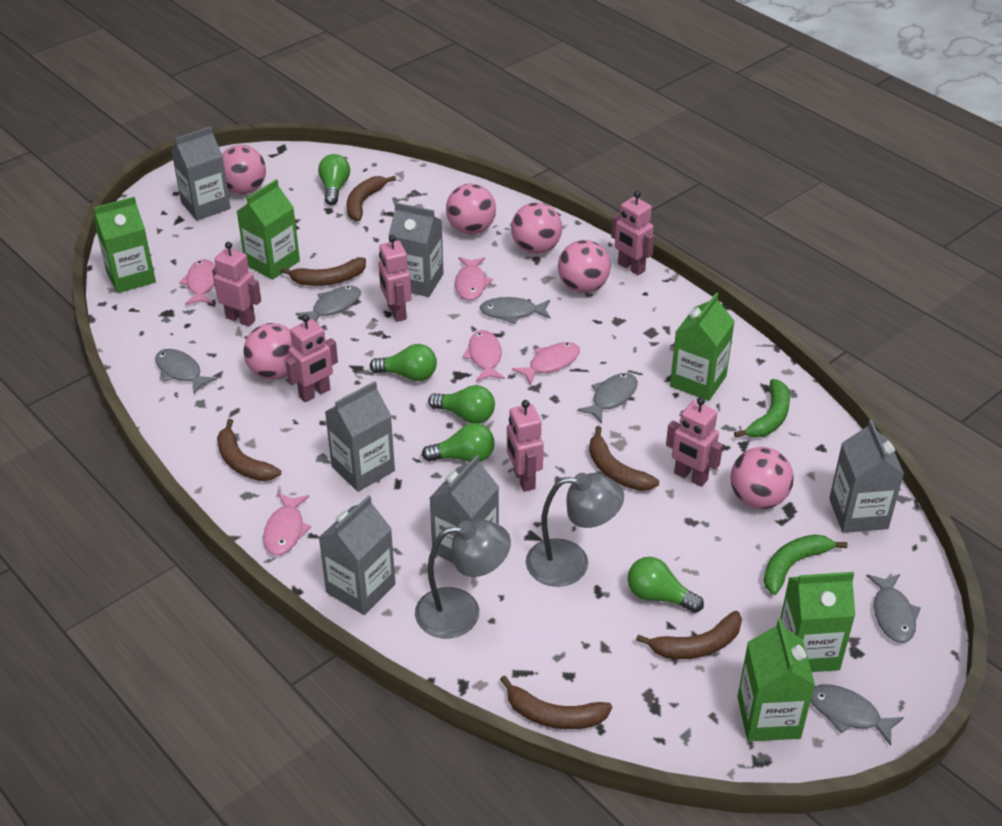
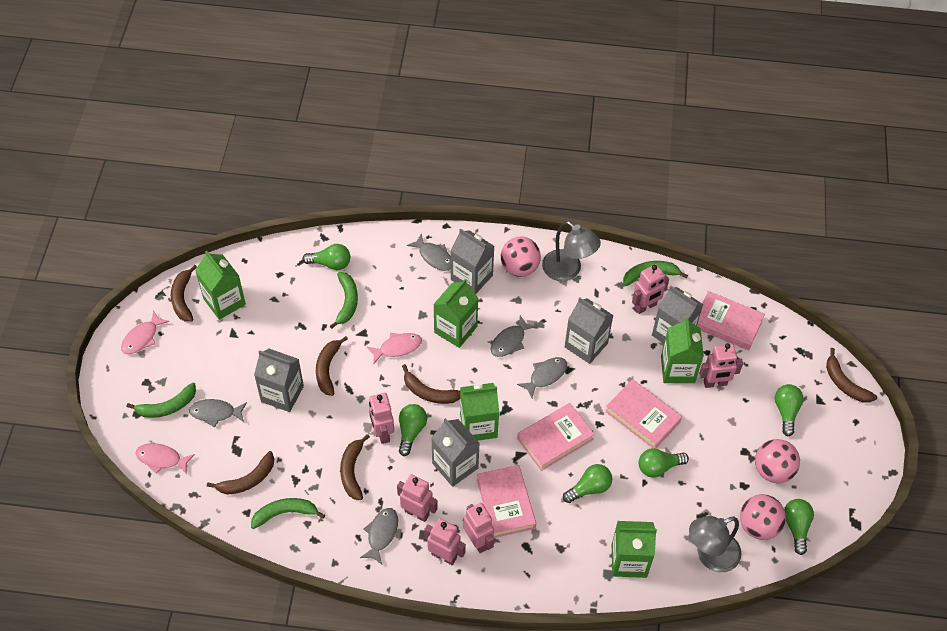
green banana: 2 -> 4
green light bulb: 5 -> 6
grey carton: 6 -> 5
grey fish: 6 -> 5
pink ball: 6 -> 3
pink book: 0 -> 4
pink fish: 5 -> 3

